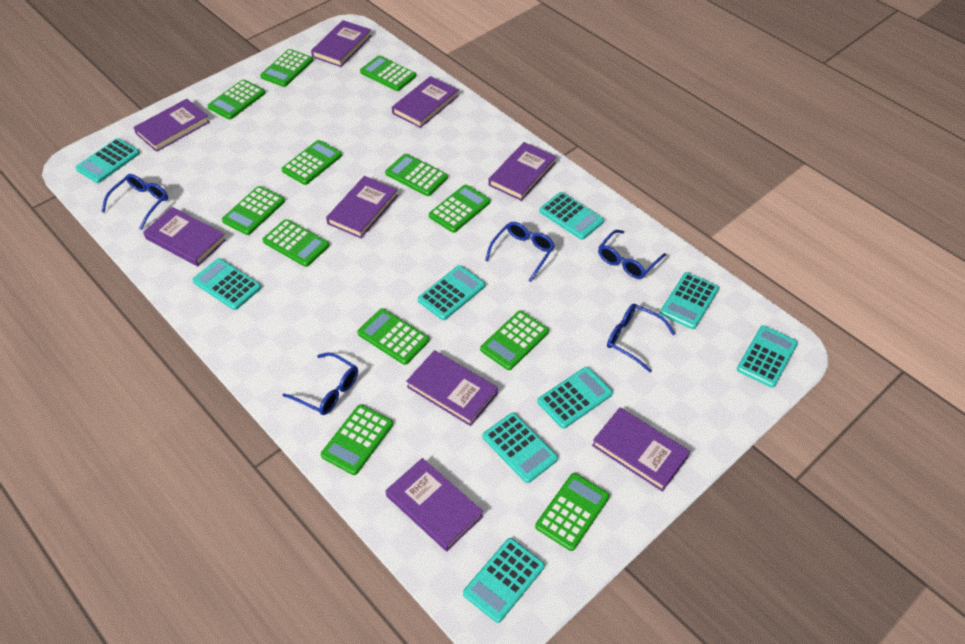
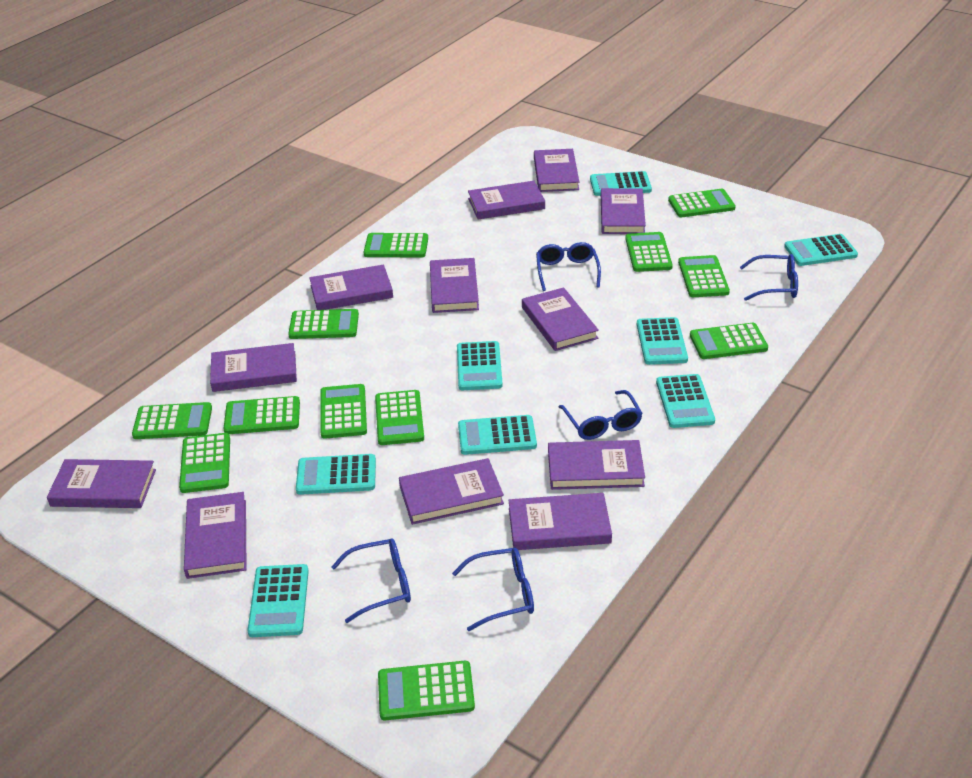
purple book: 9 -> 12
turquoise calculator: 9 -> 8

